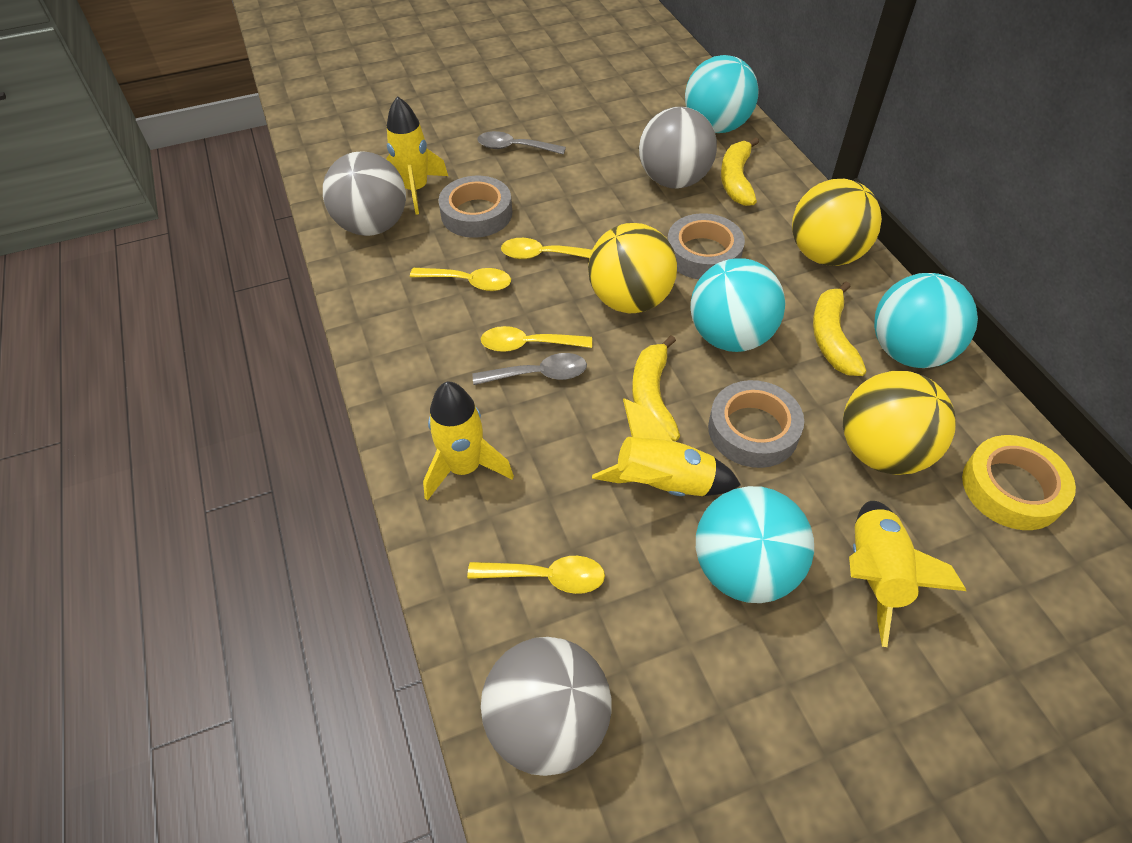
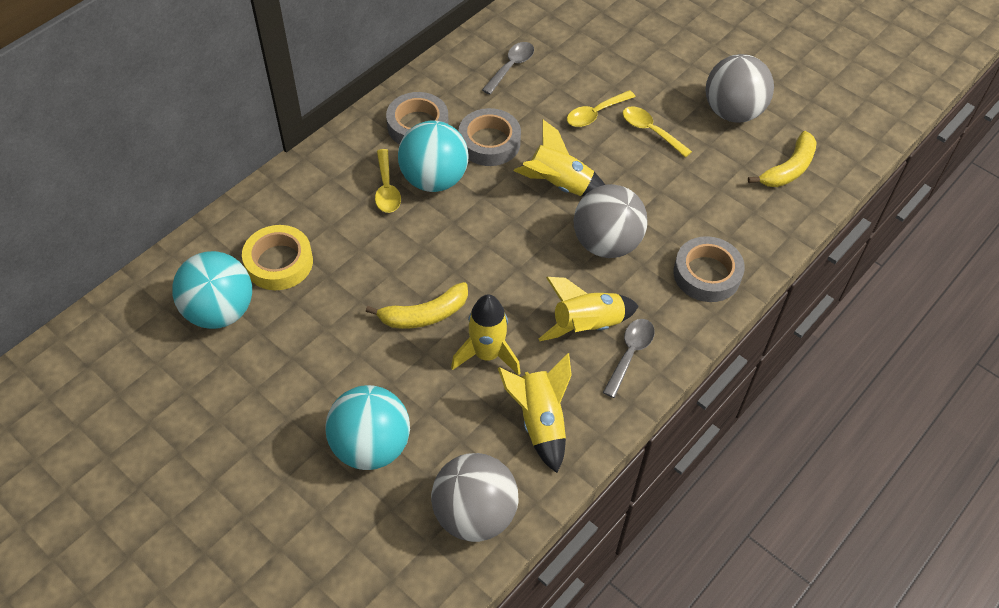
turquoise ball: 4 -> 3
yellow ball: 3 -> 0
yellow banana: 3 -> 2
yellow spoon: 4 -> 3

